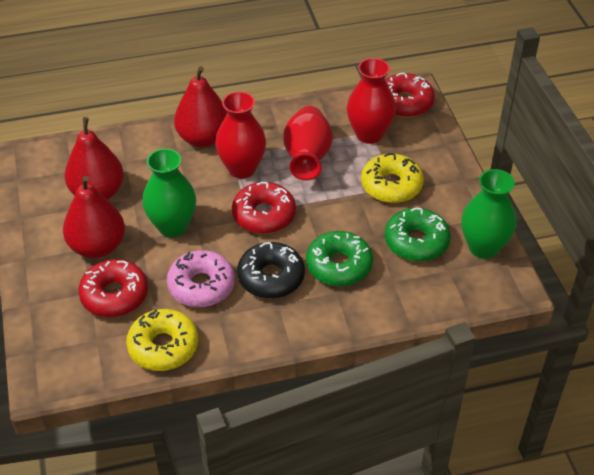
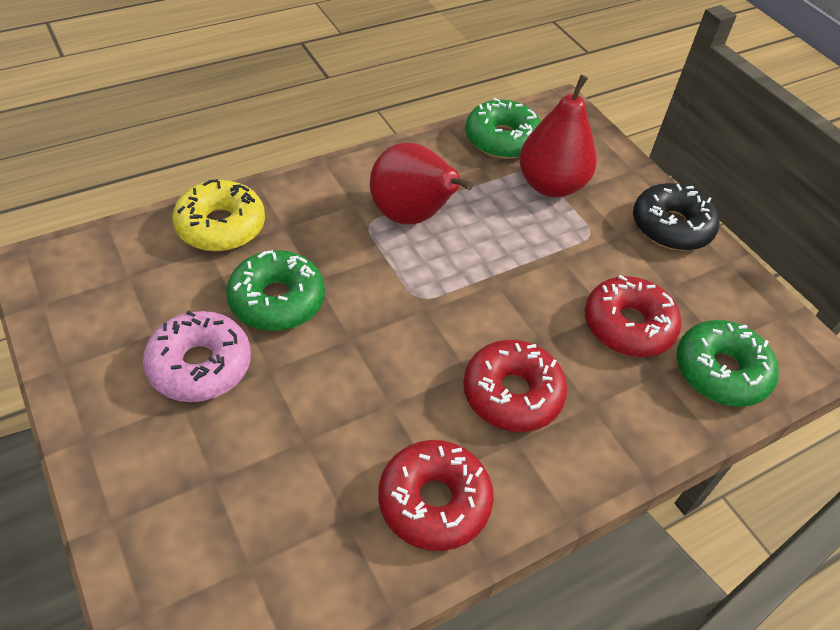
green donut: 2 -> 3
green vase: 2 -> 0
red pear: 3 -> 2
red vase: 3 -> 0
yellow donut: 2 -> 1

